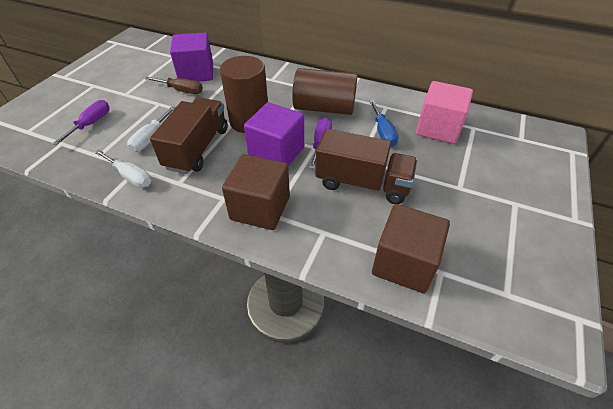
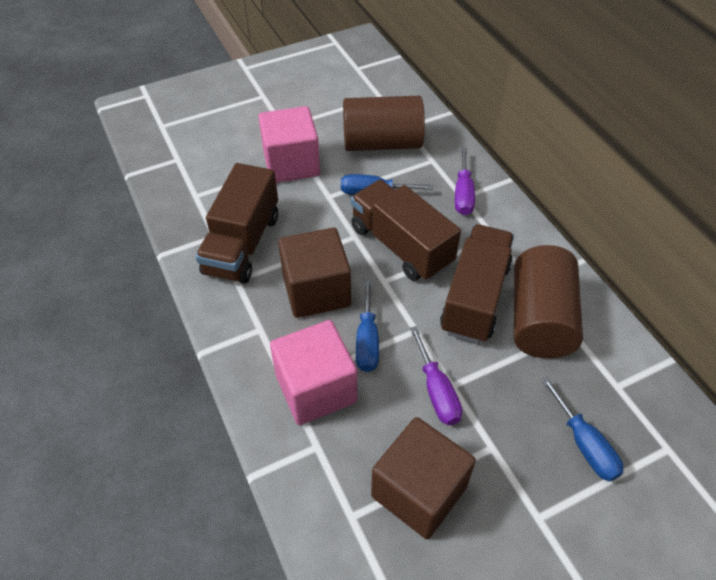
blue screwdriver: 1 -> 3
brown screwdriver: 1 -> 0
brown truck: 2 -> 3
pink cube: 1 -> 2
purple cube: 2 -> 0
white screwdriver: 2 -> 0

